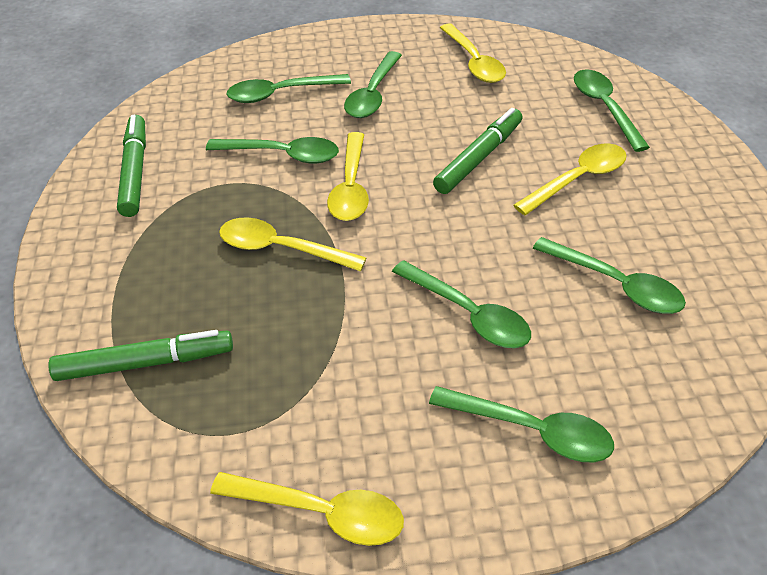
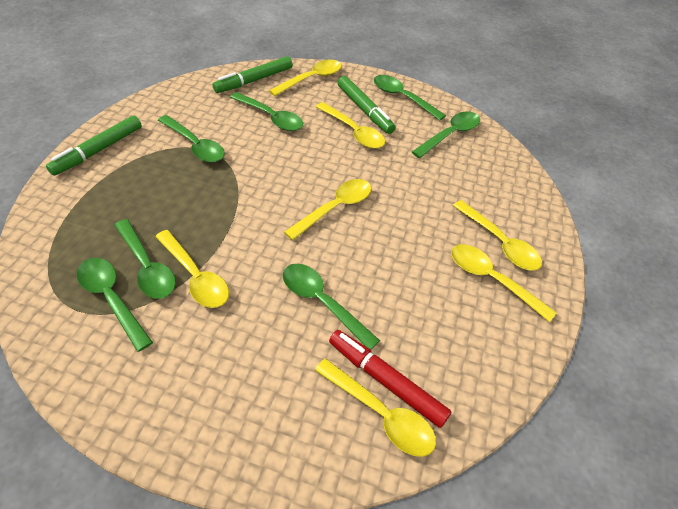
red marker: 0 -> 1
yellow spoon: 5 -> 7

